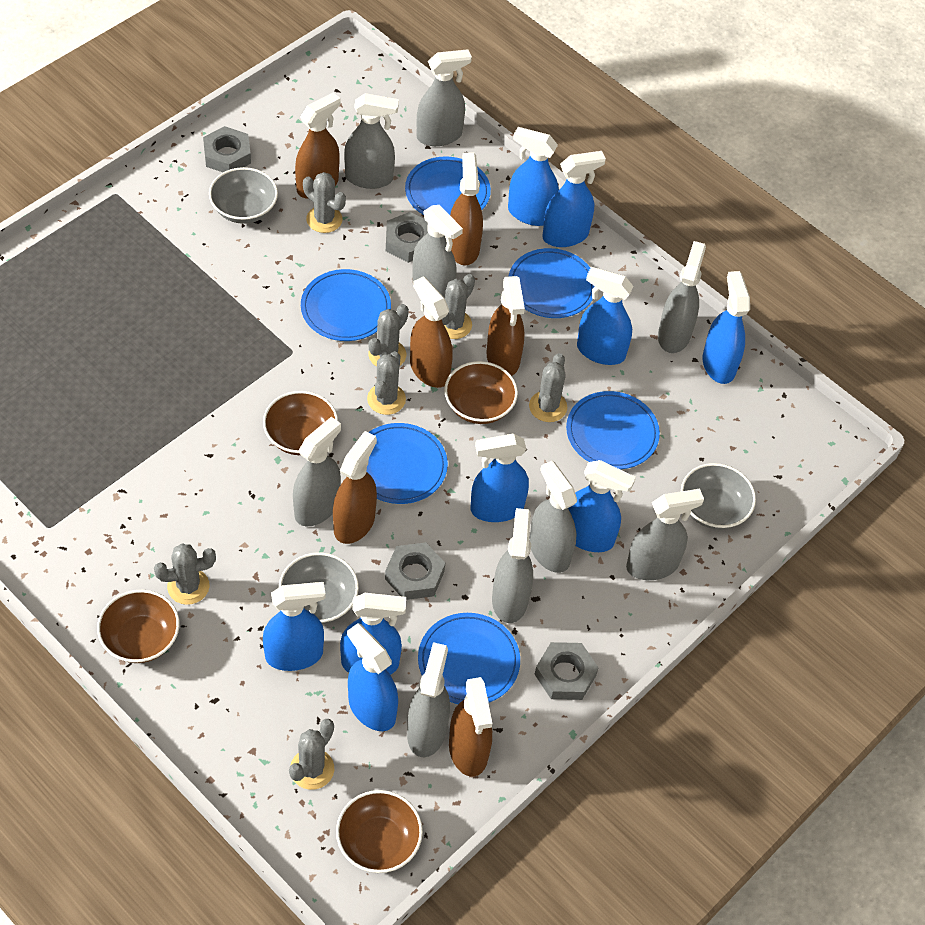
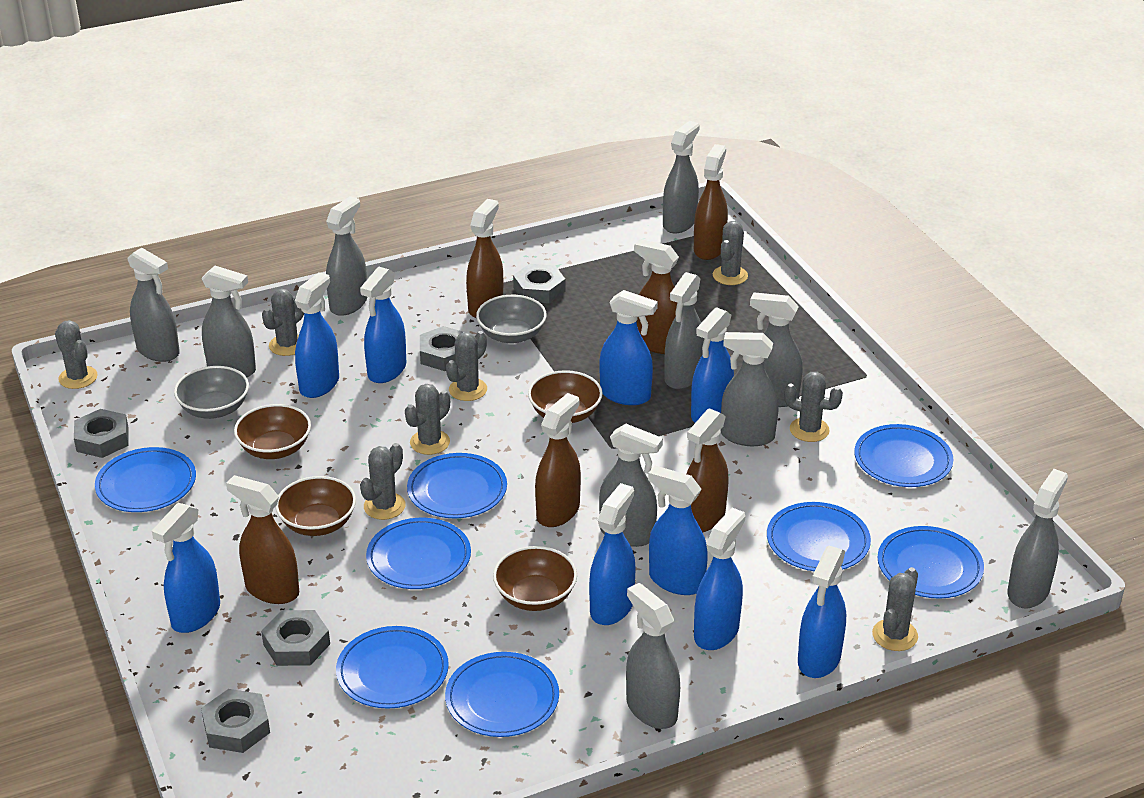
blue plate: 6 -> 8
grey bowl: 3 -> 2
grey cactus: 7 -> 8
grey nut: 4 -> 5
grey spray bottle: 9 -> 10

